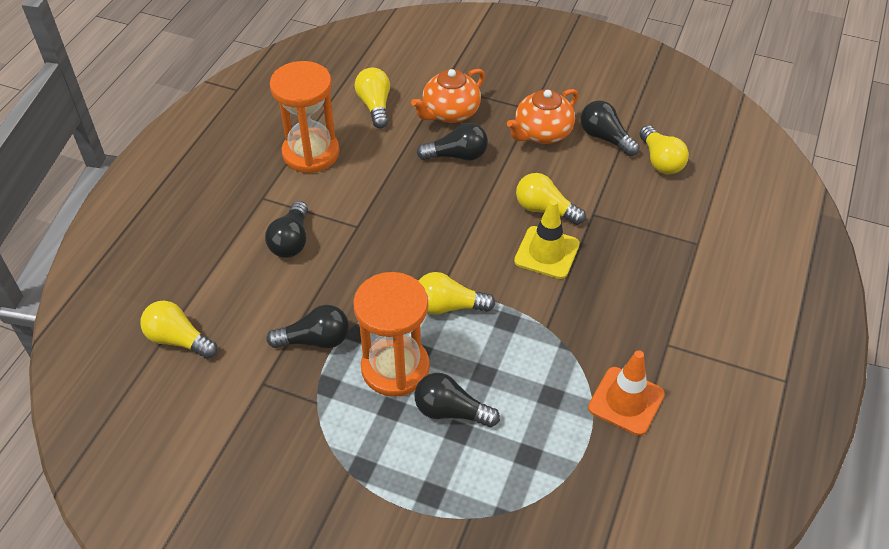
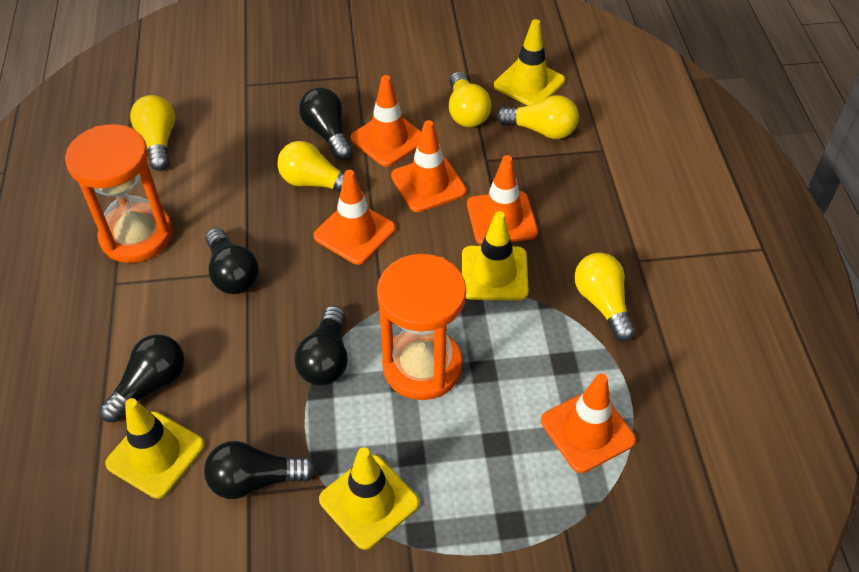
orange teapot: 2 -> 0
orange traffic cone: 1 -> 5
yellow traffic cone: 1 -> 4

